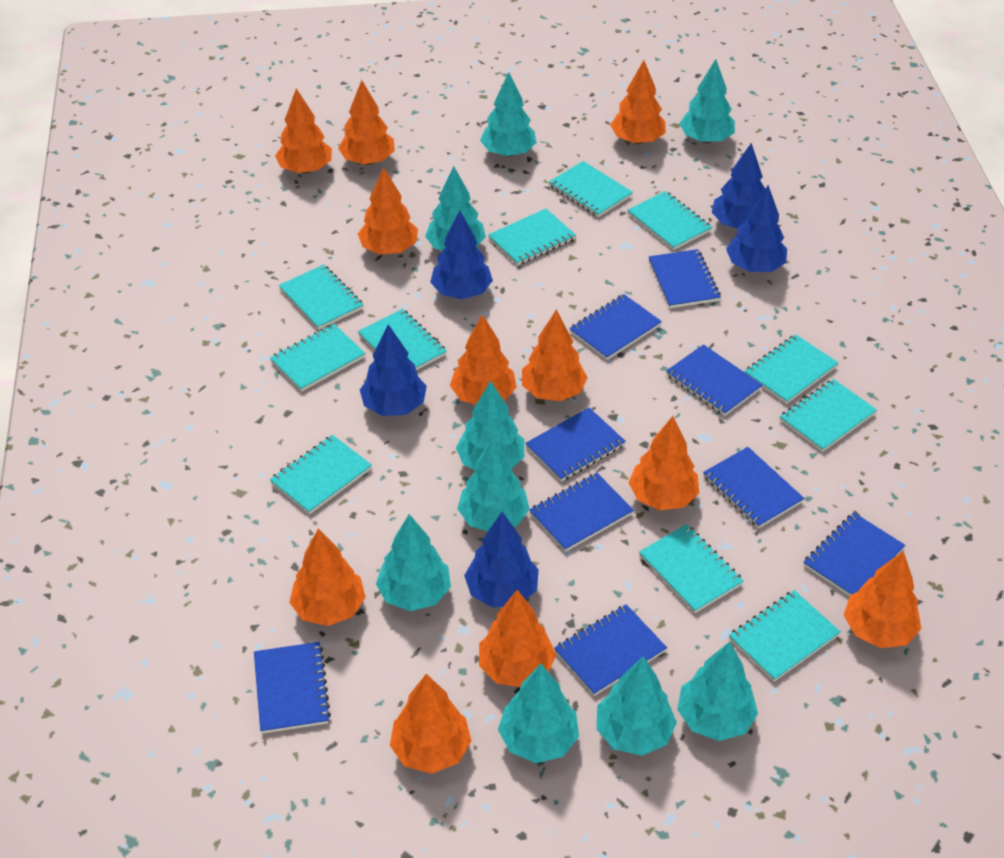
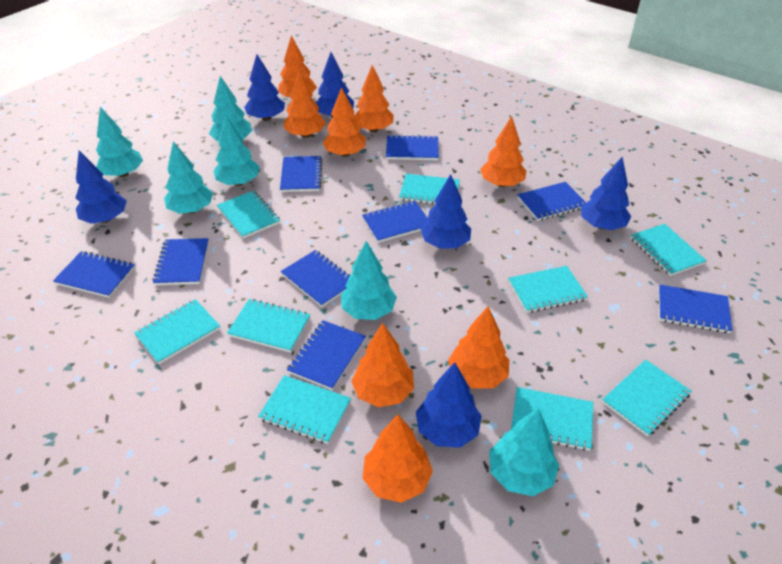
blue tree: 5 -> 6
orange tree: 11 -> 8
turquoise notebook: 11 -> 9
turquoise tree: 9 -> 6

